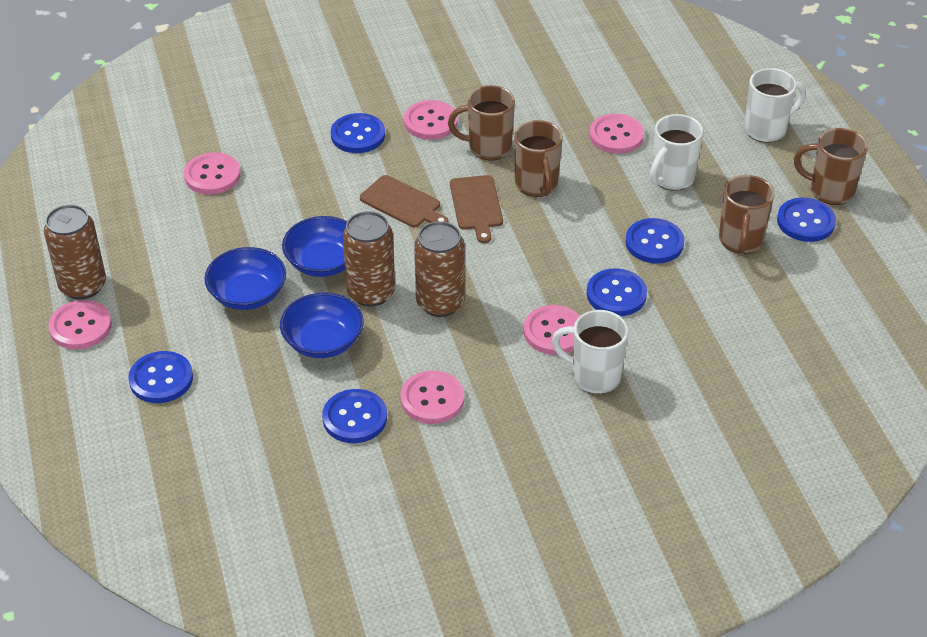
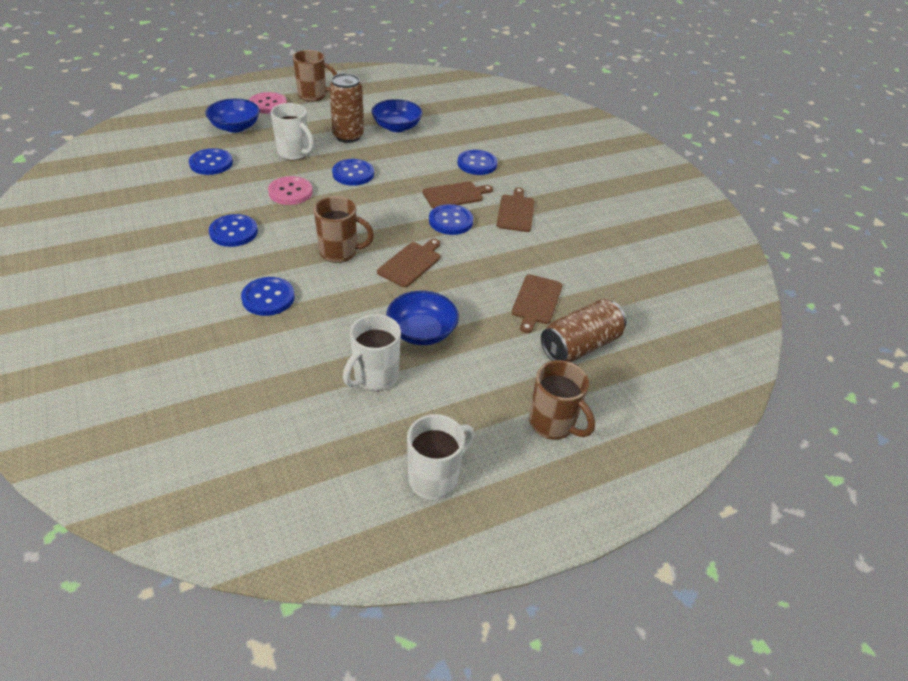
brown can: 3 -> 2
brown cutting board: 2 -> 4
brown mug: 4 -> 3
pink button: 6 -> 2

